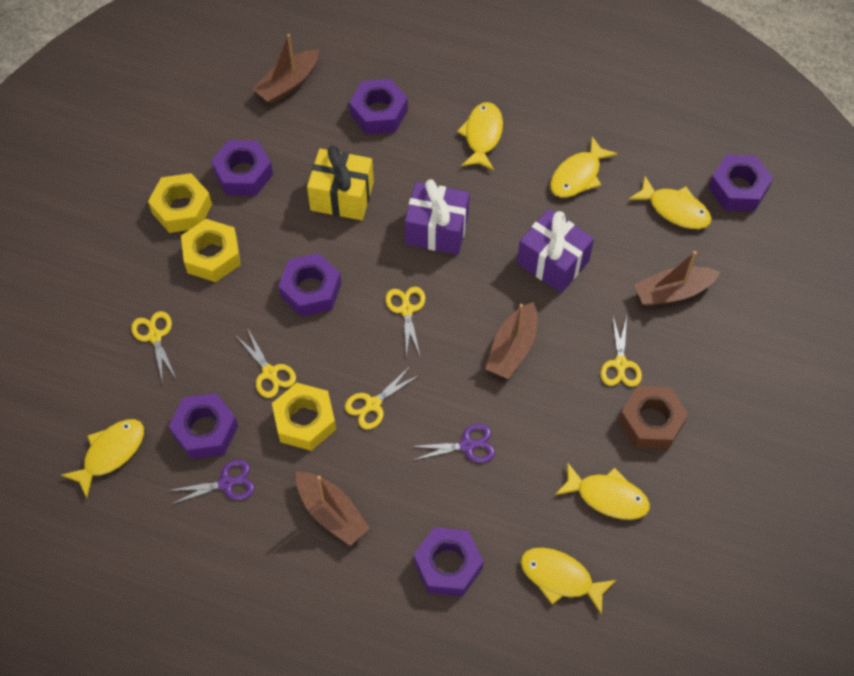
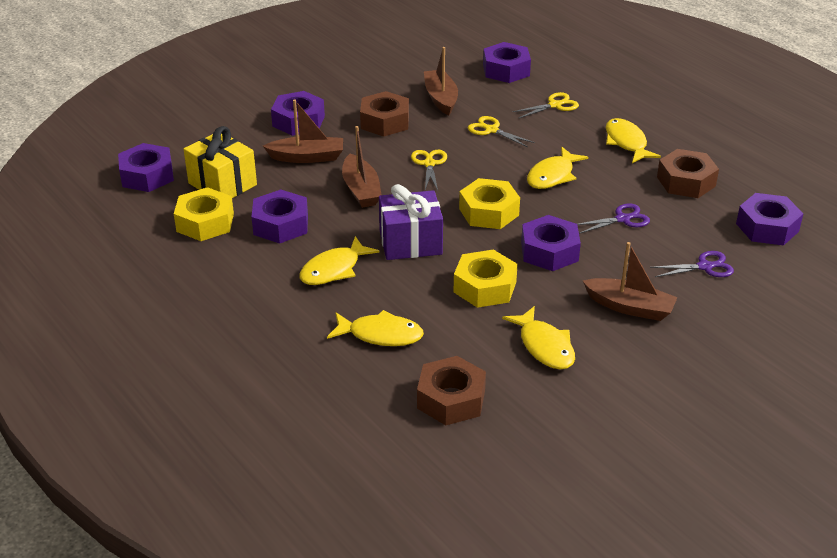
brown nut: 1 -> 3
purple gift: 2 -> 1
yellow fish: 6 -> 5
yellow scissors: 5 -> 3

